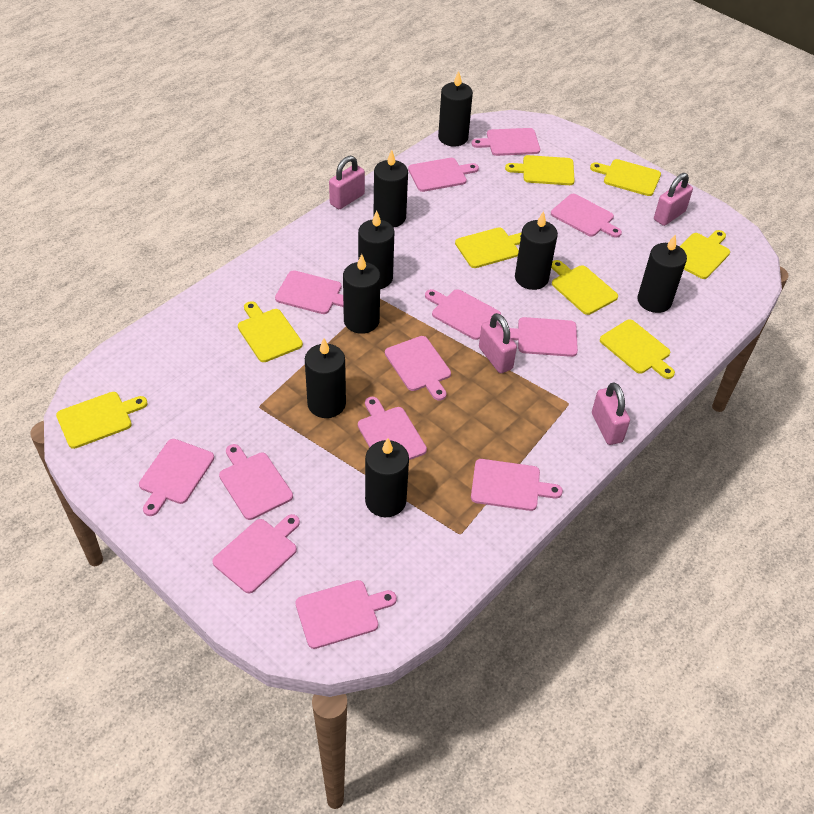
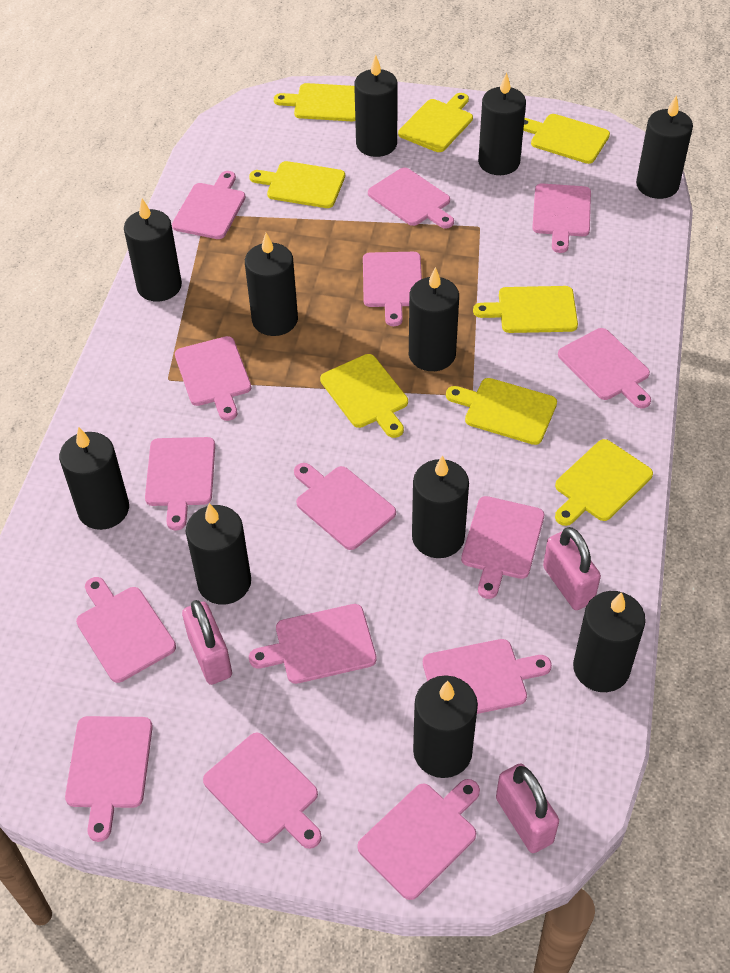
black candle: 8 -> 11
pink cutting board: 13 -> 15
pink padlock: 4 -> 3

